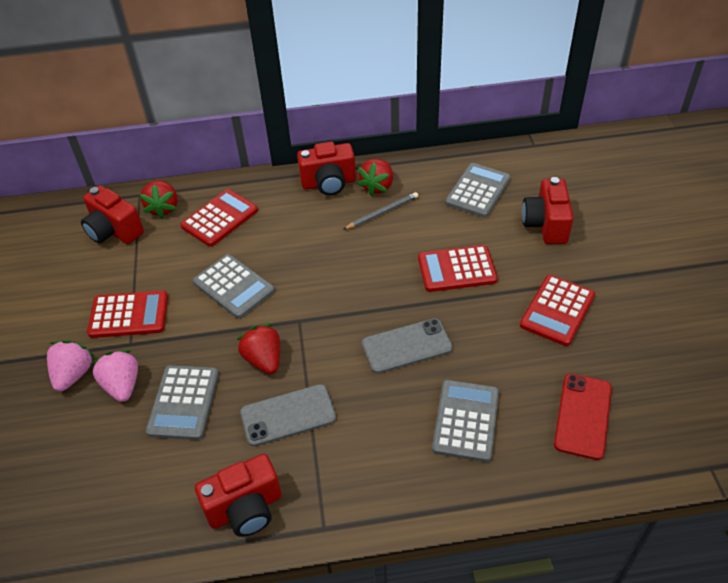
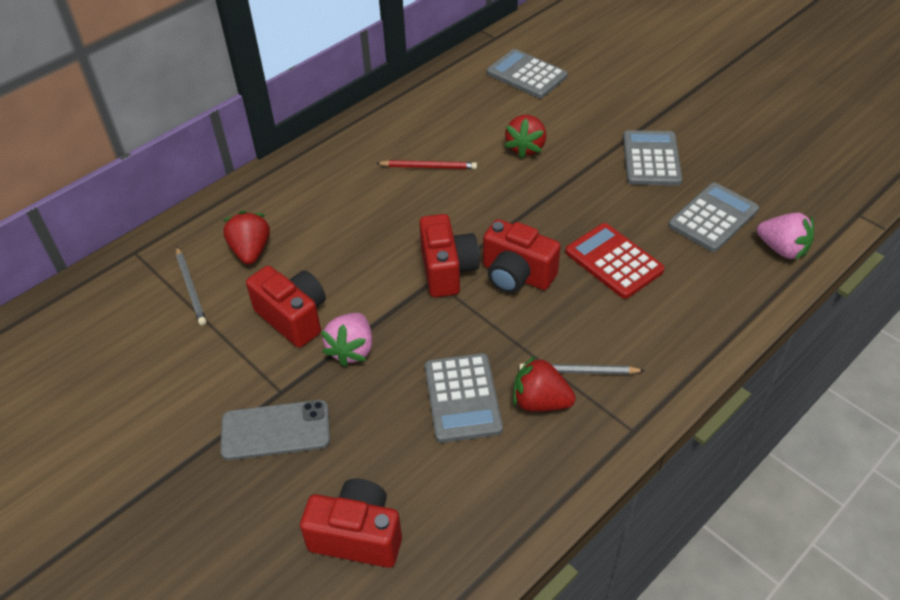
grey pencil: 1 -> 2
grey phone: 2 -> 1
red calculator: 4 -> 1
red pencil: 0 -> 1
red phone: 1 -> 0

